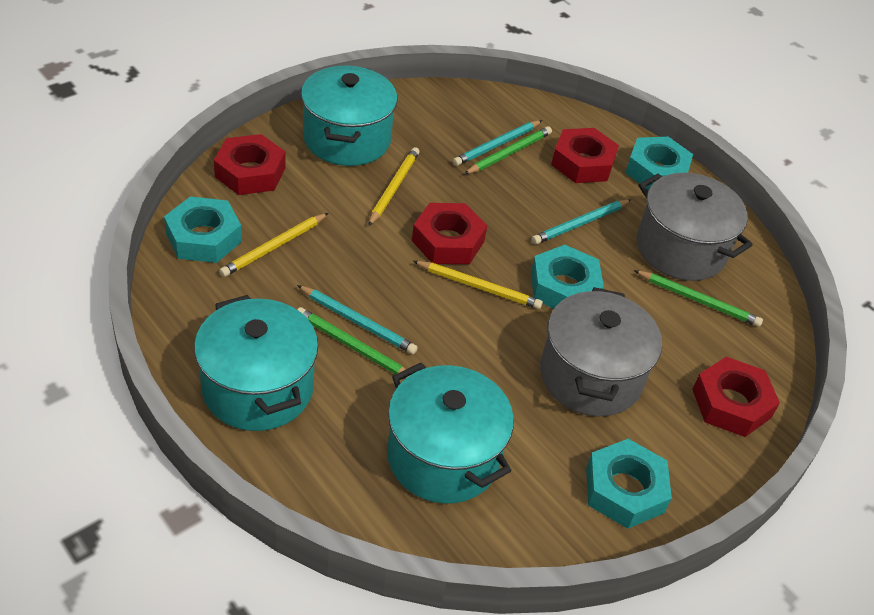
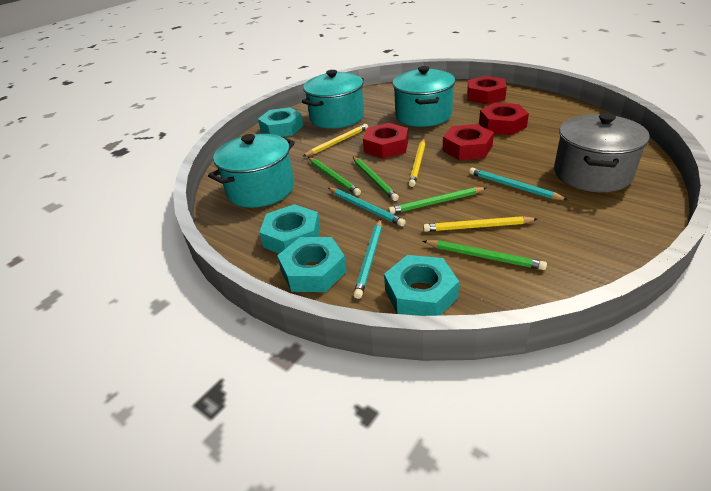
green pencil: 3 -> 4
grey pot: 2 -> 1

